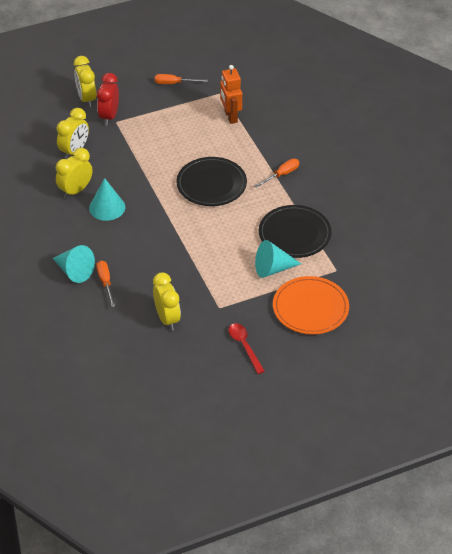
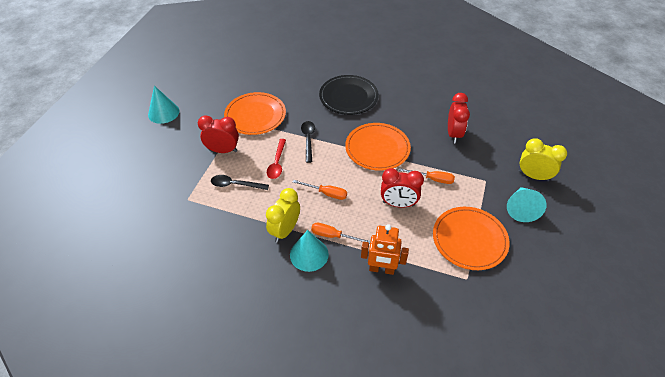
black plate: 2 -> 1
black spoon: 0 -> 2
orange plate: 1 -> 3
red clock: 1 -> 3
yellow clock: 4 -> 2

